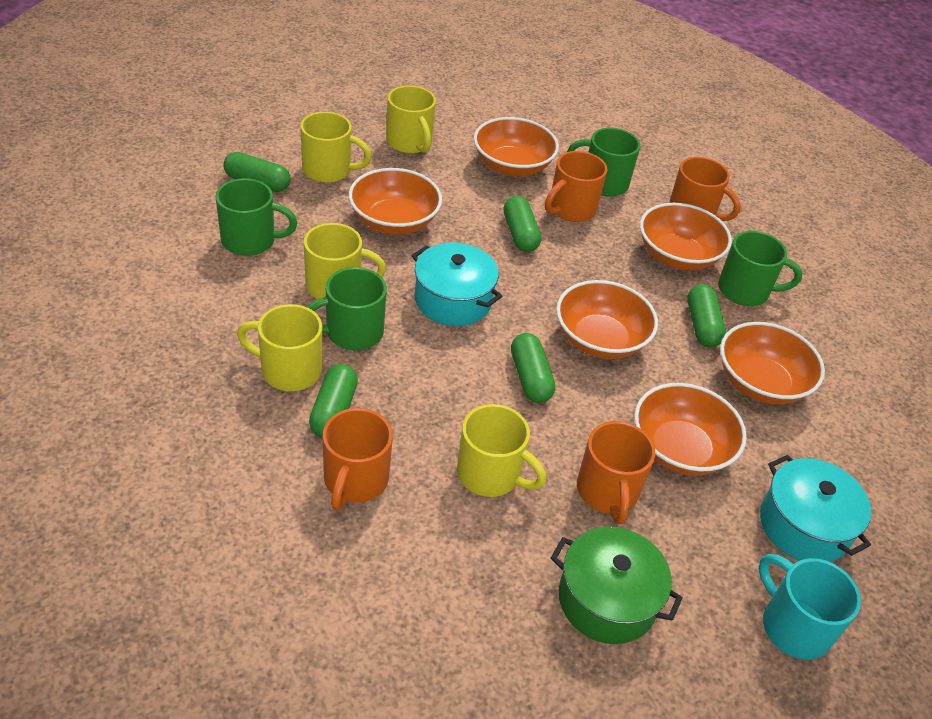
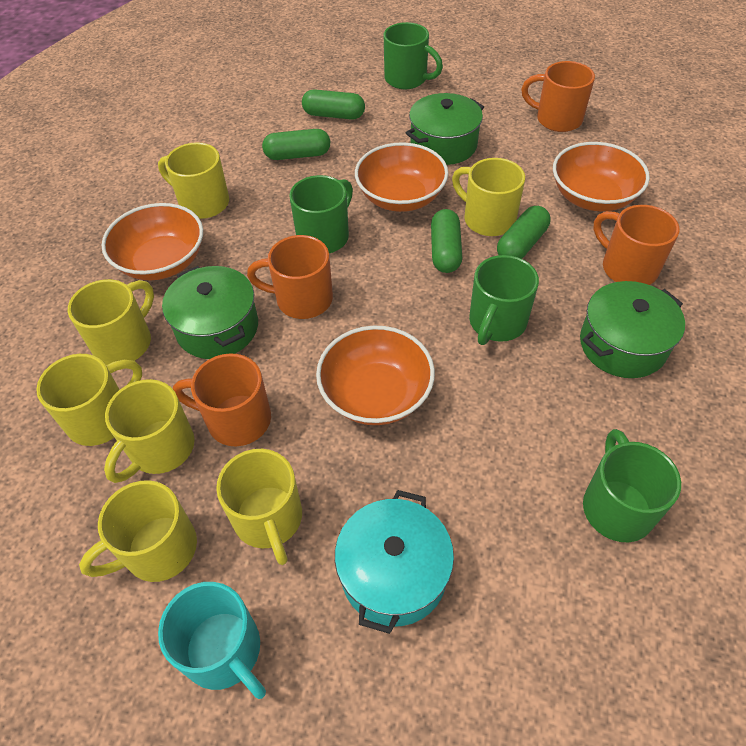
green capsule: 5 -> 4
green pot: 1 -> 3
orange bowl: 6 -> 4
turquoise pot: 2 -> 1
yellow mug: 5 -> 7

